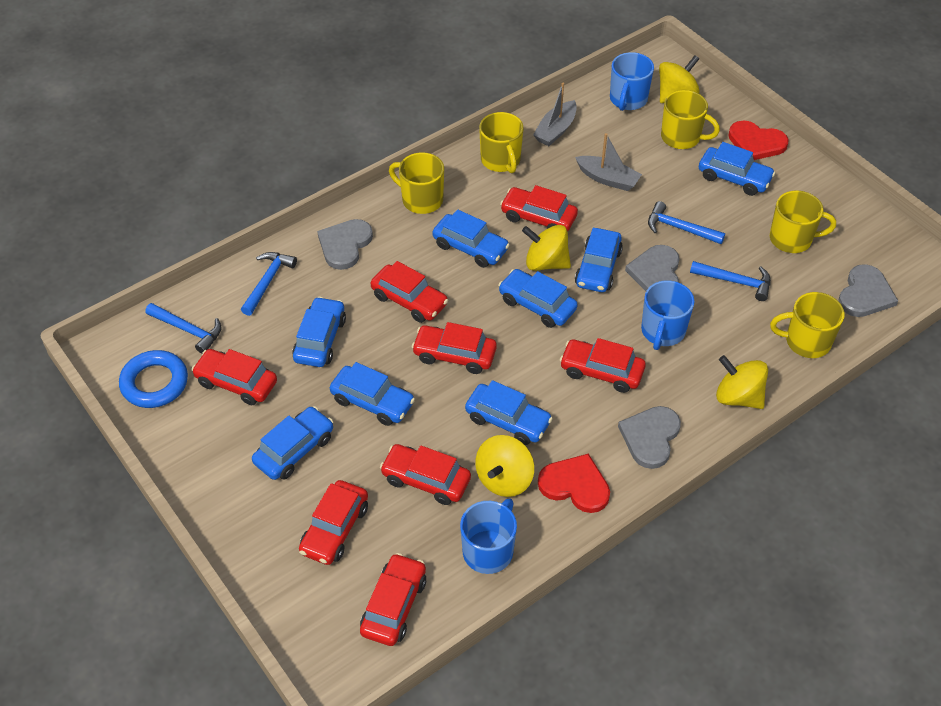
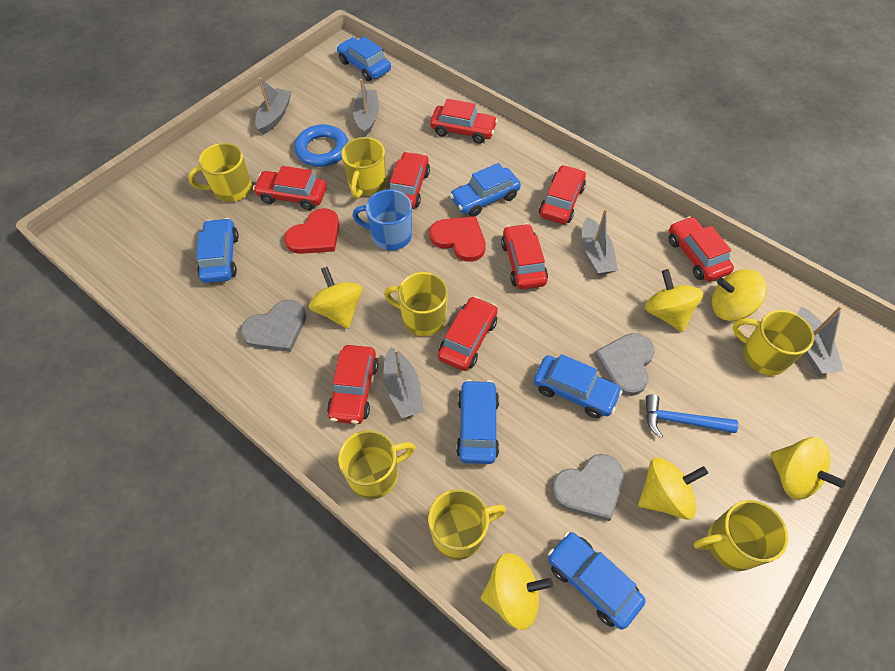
blue car: 8 -> 6
blue hammer: 4 -> 1
blue mug: 3 -> 1
grey boat: 2 -> 5
grey heart: 4 -> 3
yellow mug: 5 -> 7
yellow spinning top: 4 -> 6

